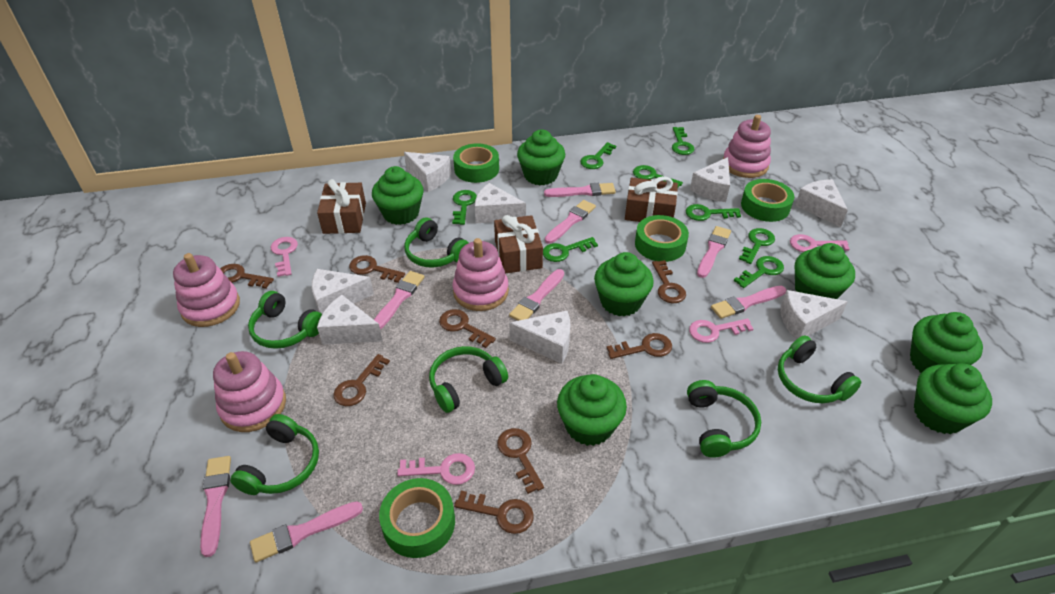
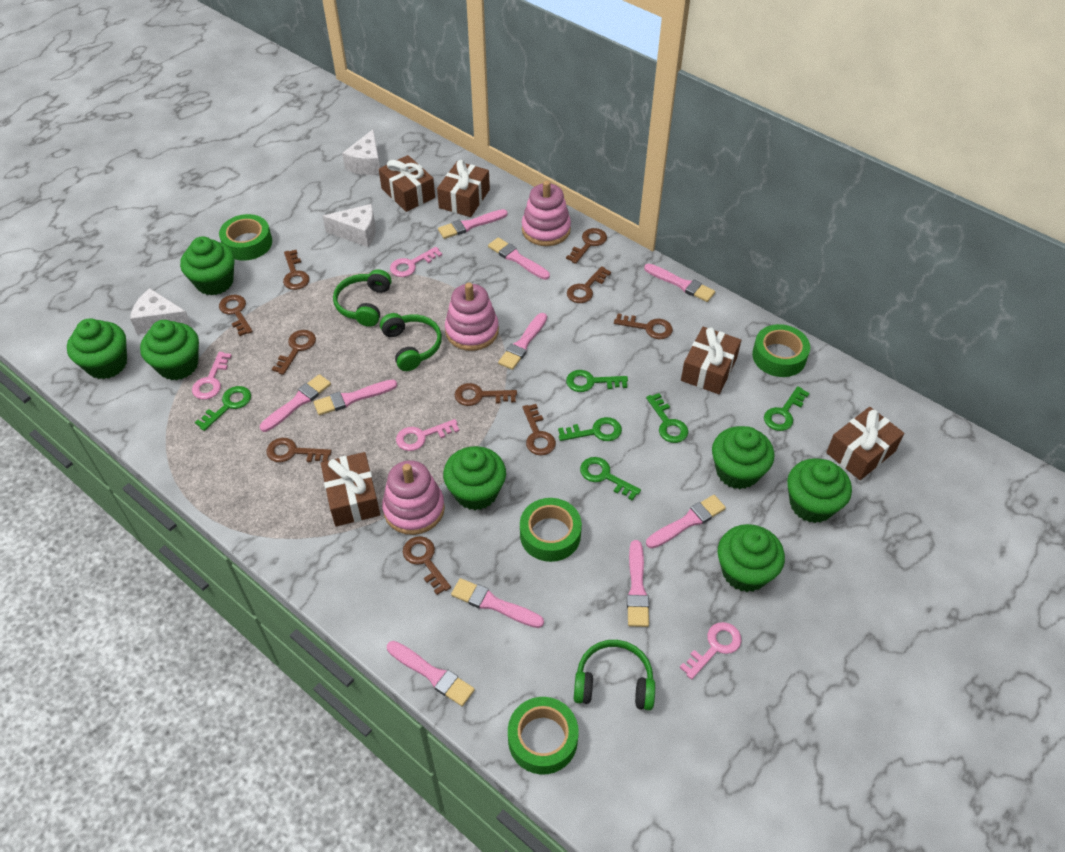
brown gift: 3 -> 5
brown key: 8 -> 10
green headphones: 6 -> 3
green key: 8 -> 6
pink brush: 8 -> 10
pink stacking toy: 4 -> 3
white cheese: 8 -> 3

